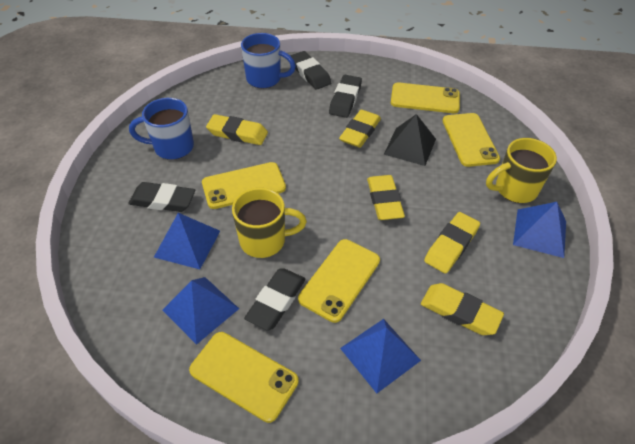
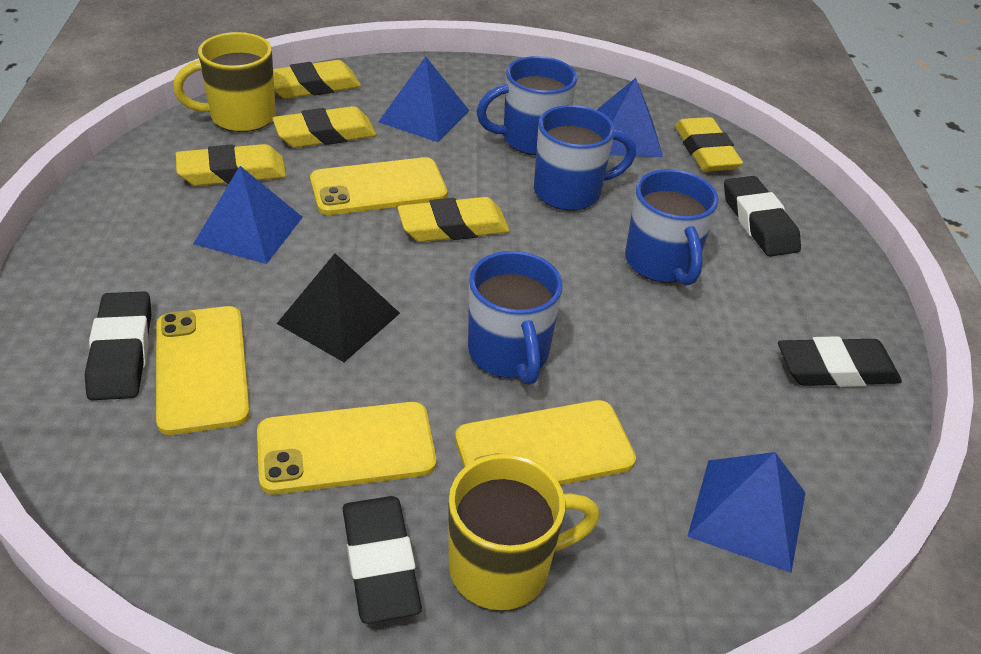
blue mug: 2 -> 4
yellow phone: 5 -> 4

